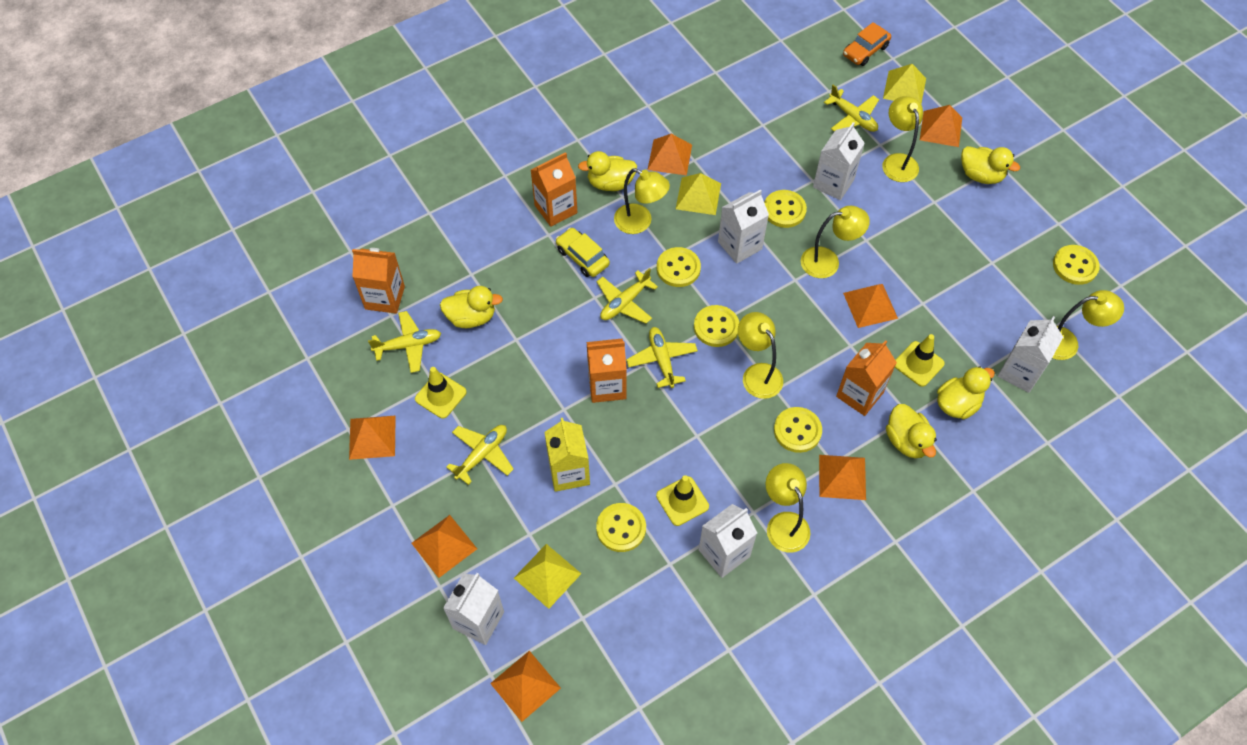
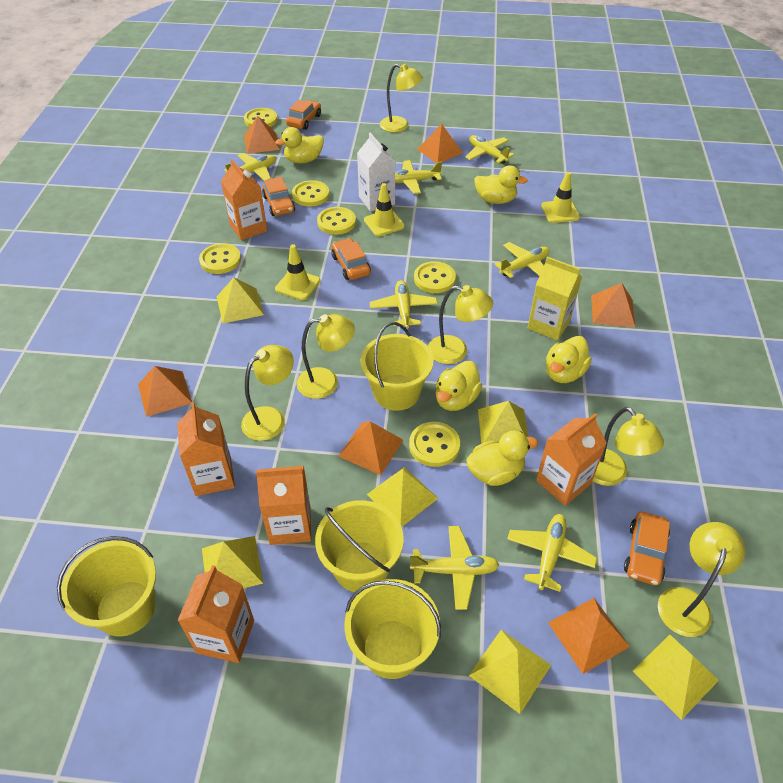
orange car: 1 -> 4
orange carton: 4 -> 5
orange pyramid: 7 -> 6
white carton: 5 -> 1
yellow bucket: 0 -> 4
yellow car: 1 -> 0
yellow plane: 5 -> 7
yellow pyramid: 3 -> 6

